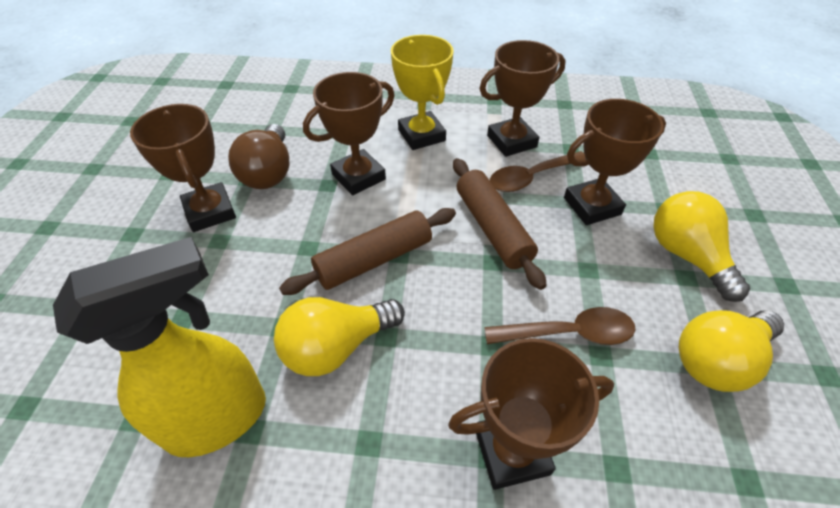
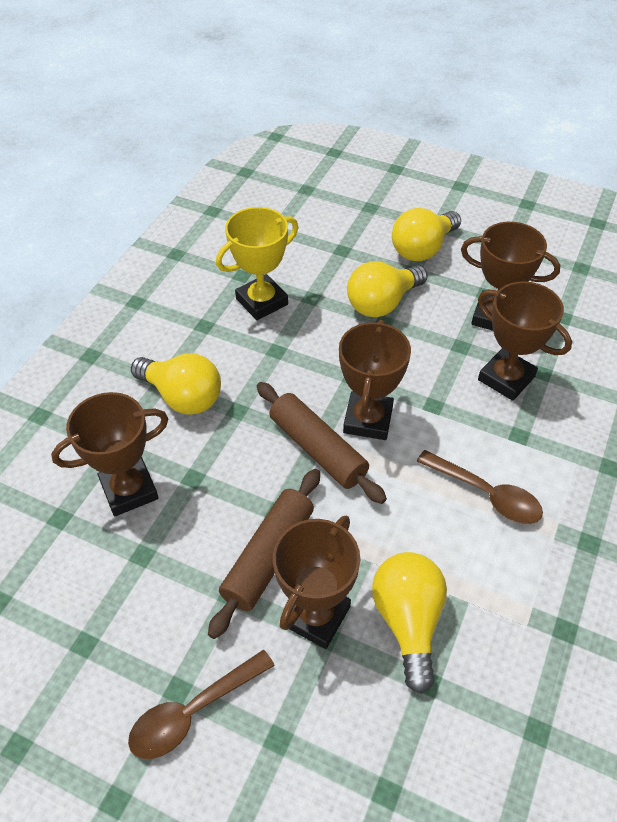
brown light bulb: 1 -> 0
yellow light bulb: 3 -> 4
yellow spray bottle: 1 -> 0

